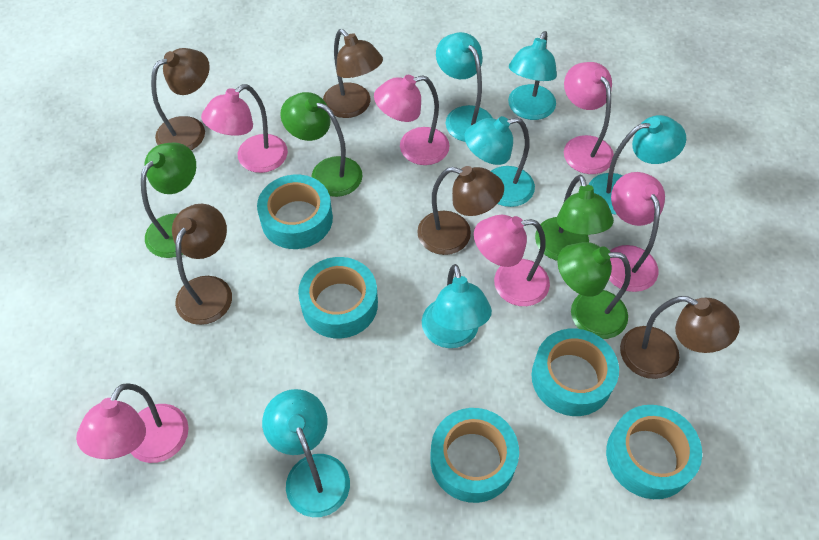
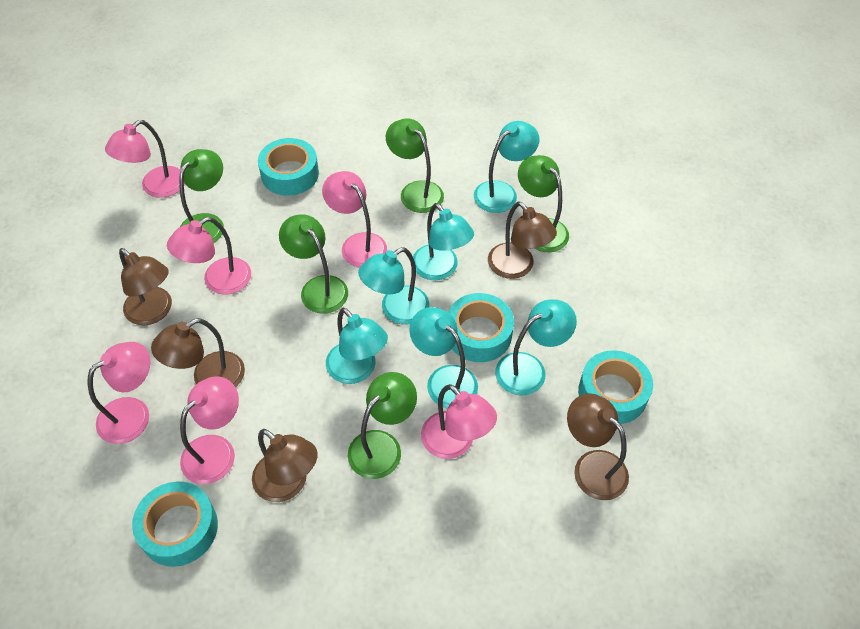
green lamp: 4 -> 5
turquoise tape: 5 -> 4

